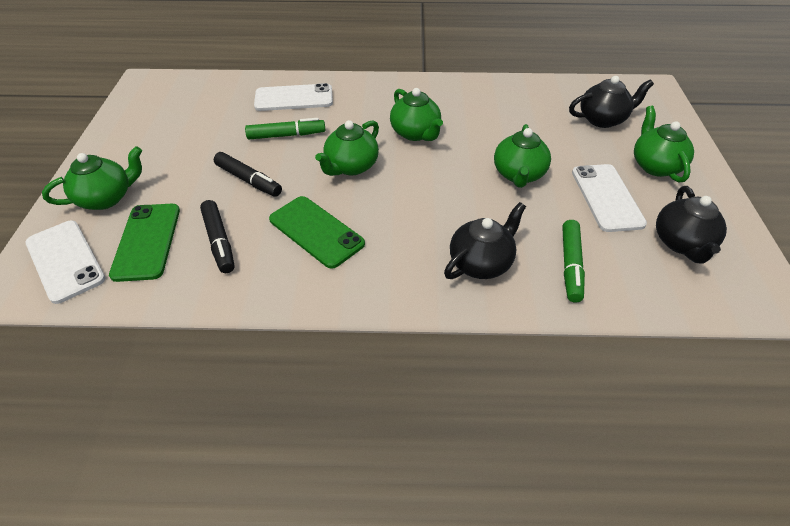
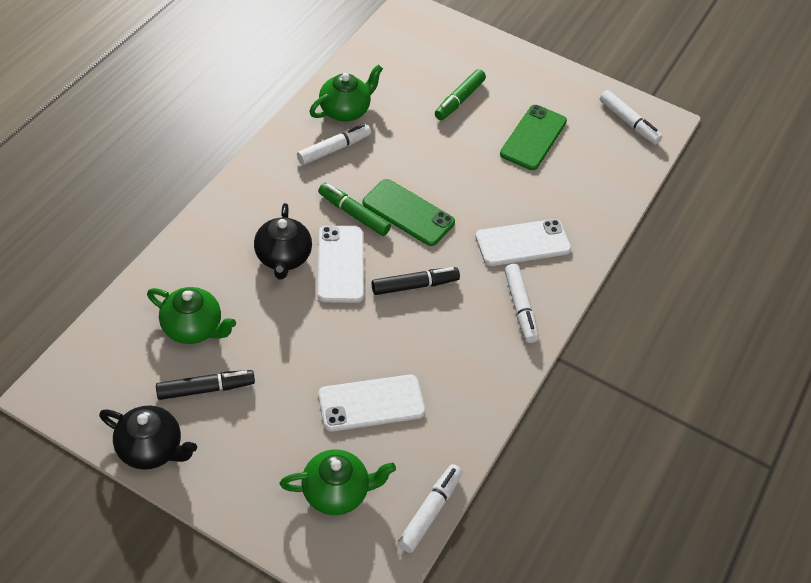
black teapot: 3 -> 2
green teapot: 5 -> 3
white marker: 0 -> 4

